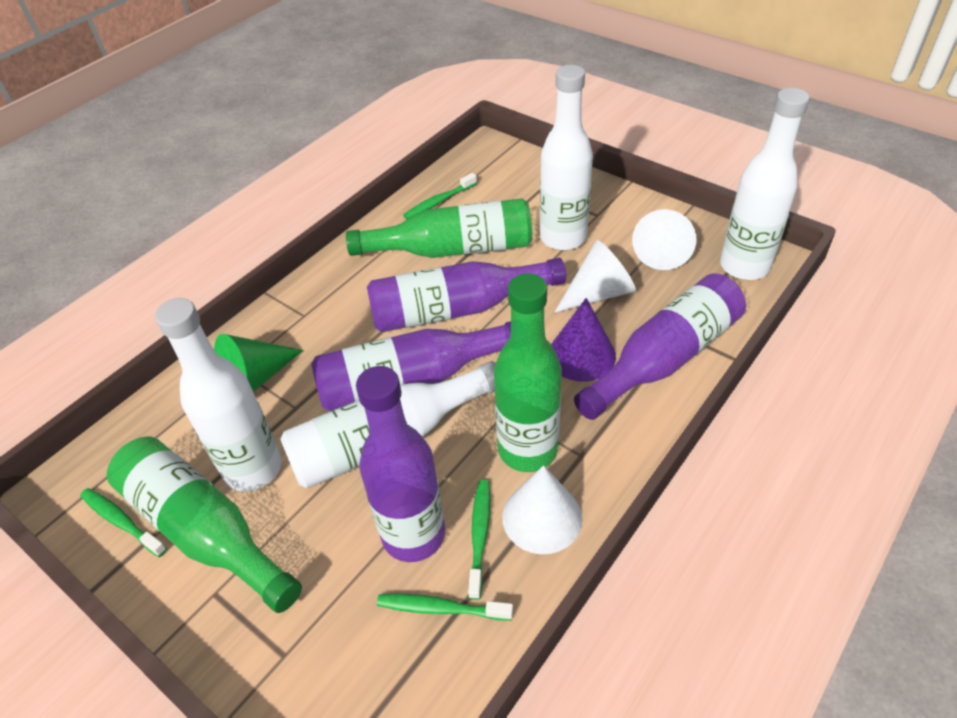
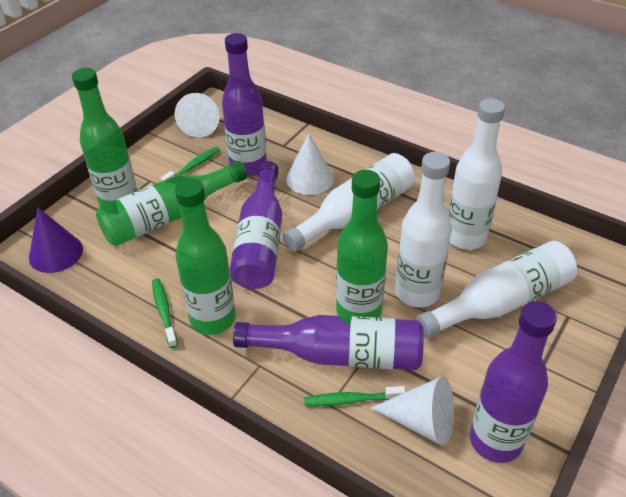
green bottle: 3 -> 4
green cone: 1 -> 0
green toothbrush: 4 -> 3

